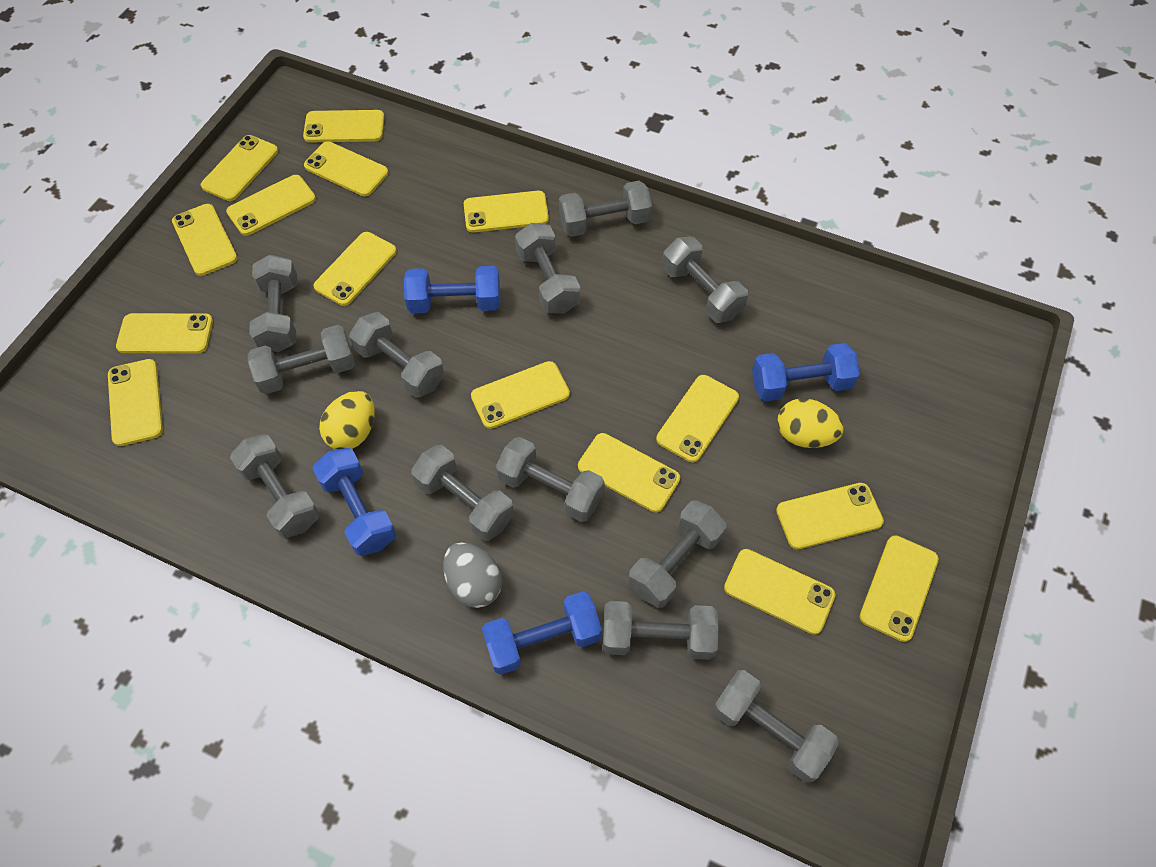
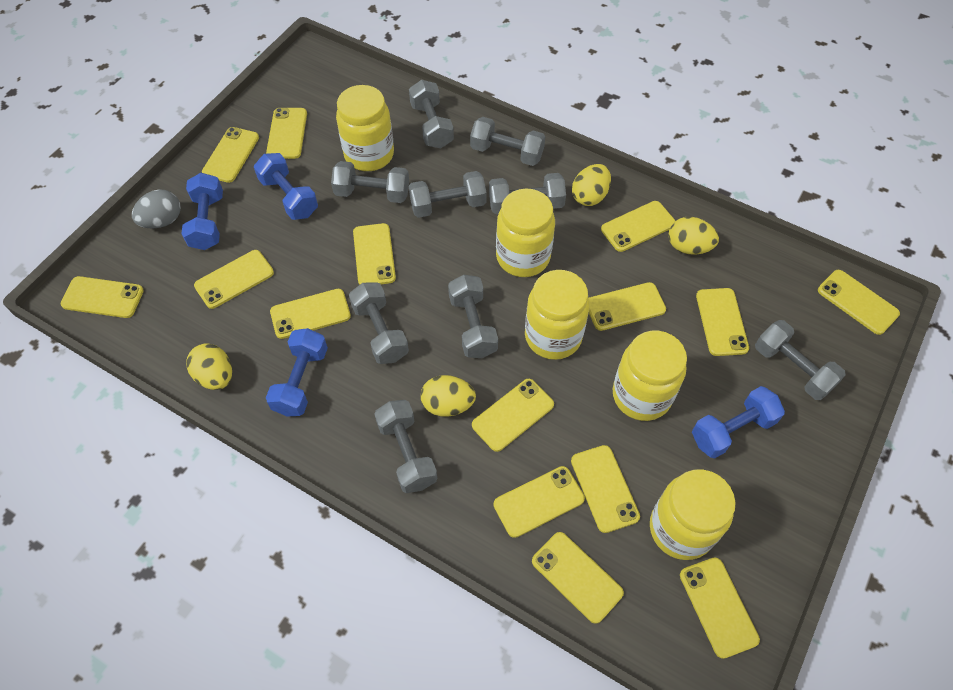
grey dumbbell: 12 -> 9
yellow egg: 2 -> 4
yellow jar: 0 -> 5

